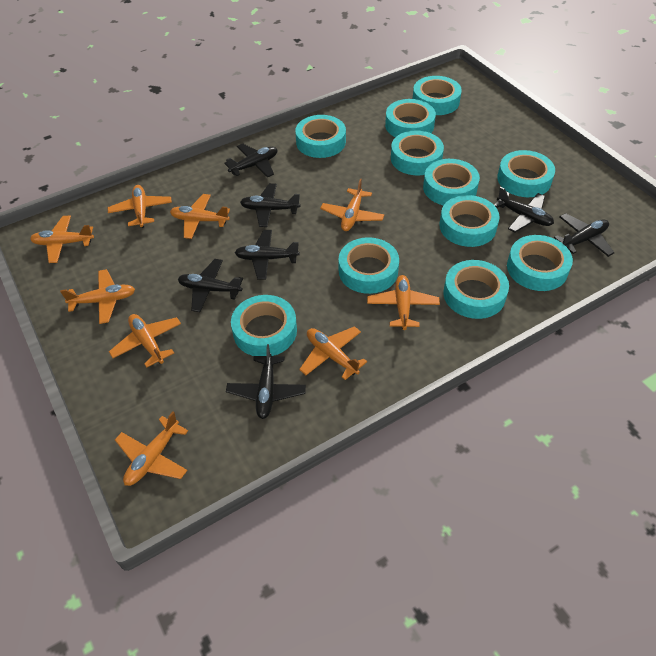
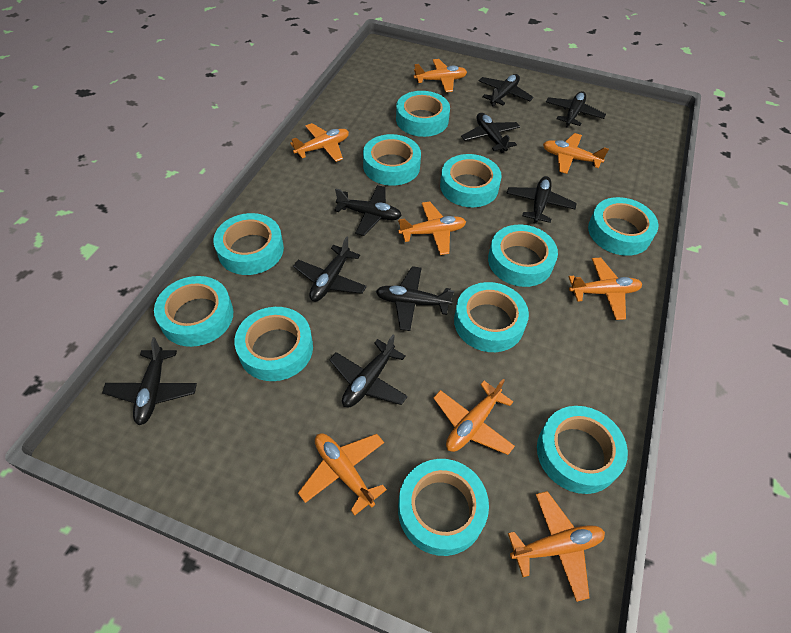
black plane: 7 -> 9
orange plane: 9 -> 8

